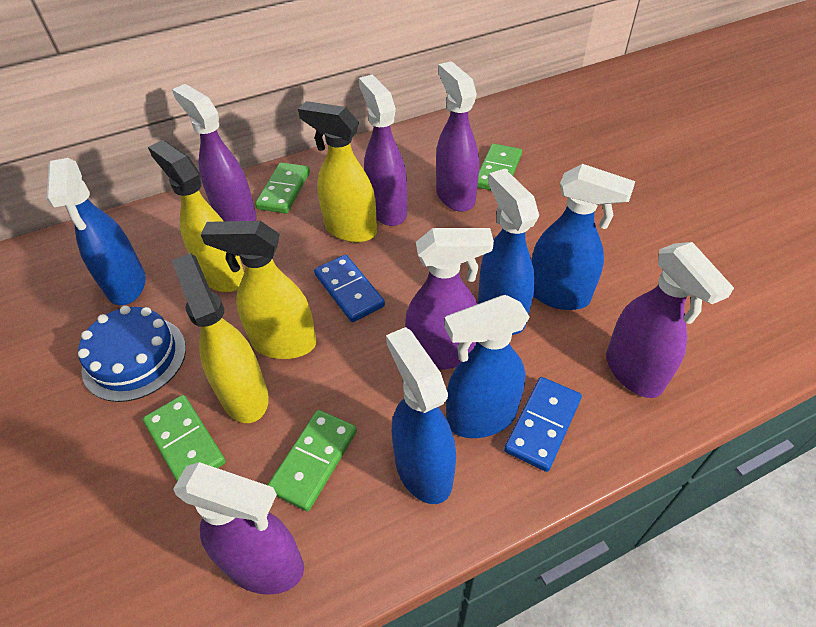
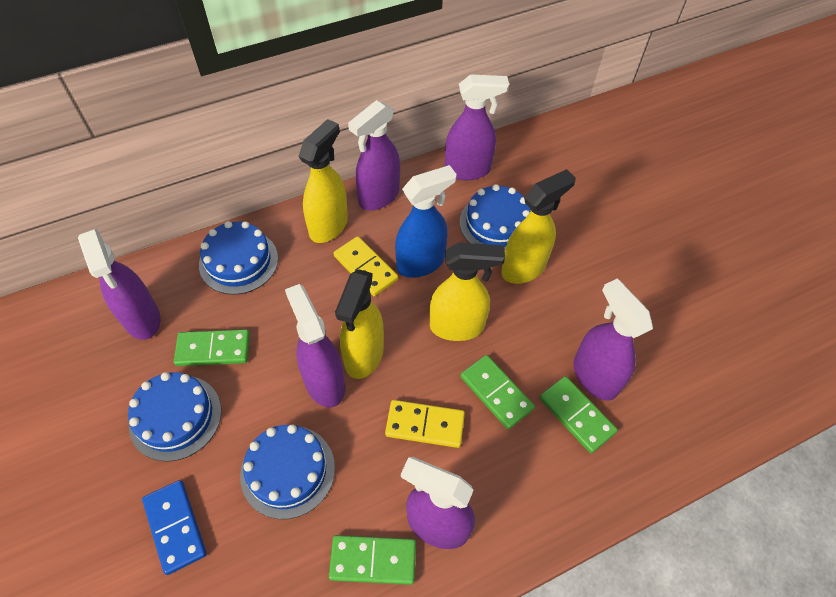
blue cake: 1 -> 4
blue domino: 2 -> 1
blue spray bottle: 5 -> 1
yellow domino: 0 -> 2

